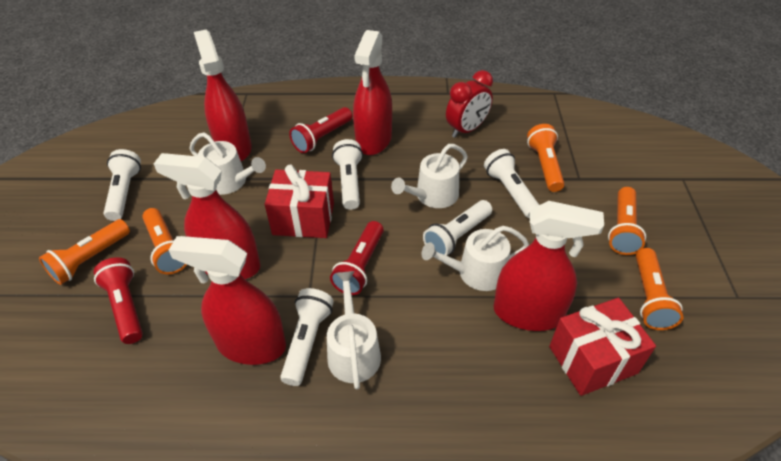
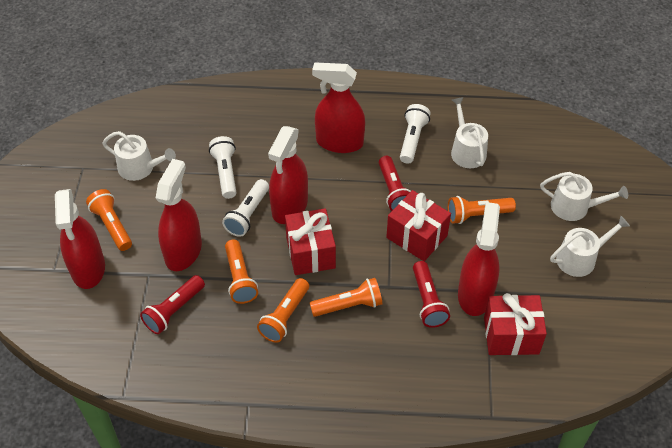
red clock: 1 -> 0
red gift: 2 -> 3
white flashlight: 5 -> 3

